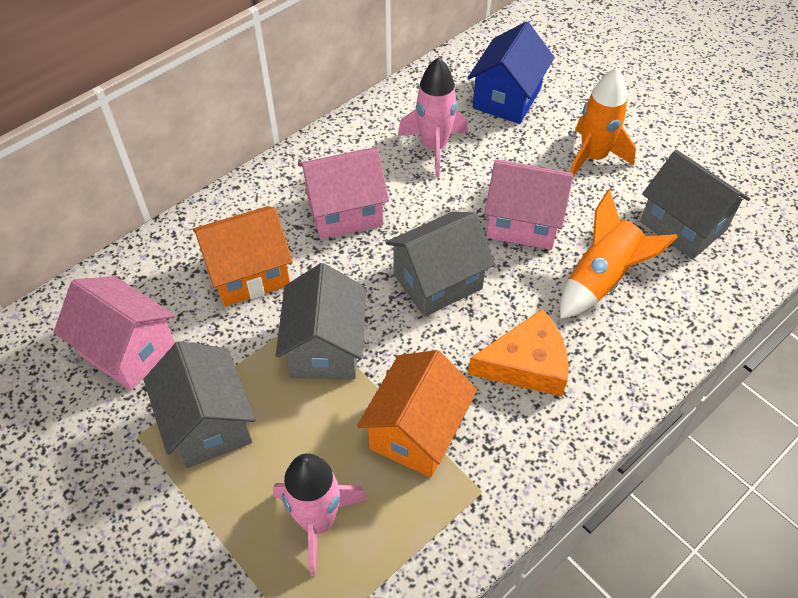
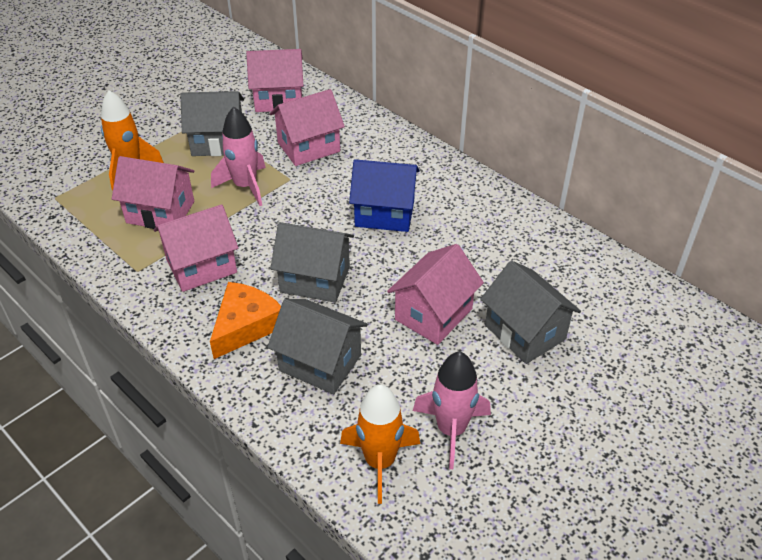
orange house: 2 -> 0
pink house: 3 -> 5

